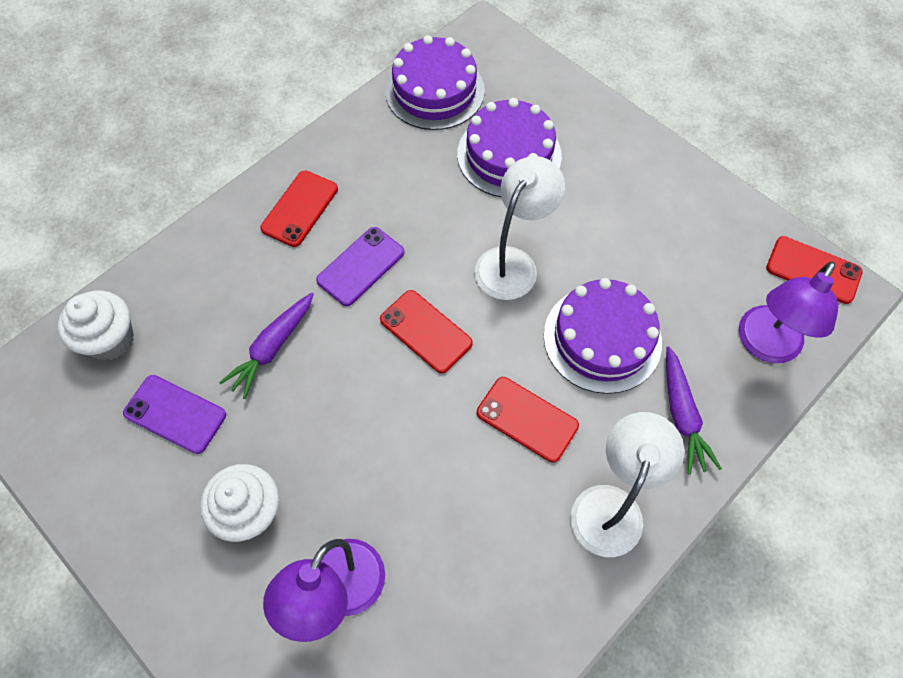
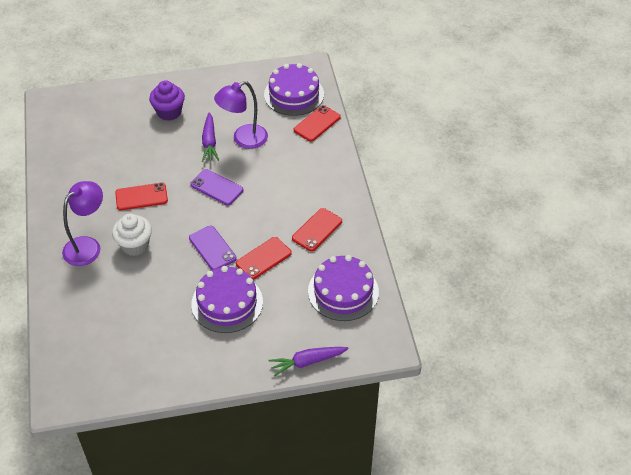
purple cupcake: 0 -> 1
white cupcake: 2 -> 1
white lamp: 2 -> 0

